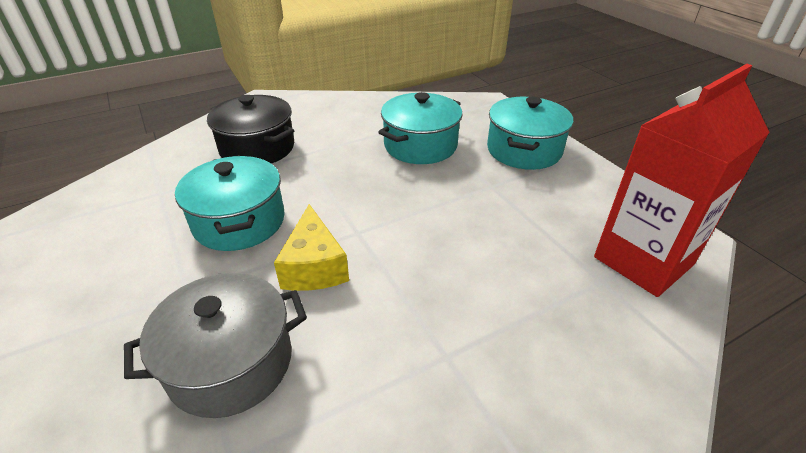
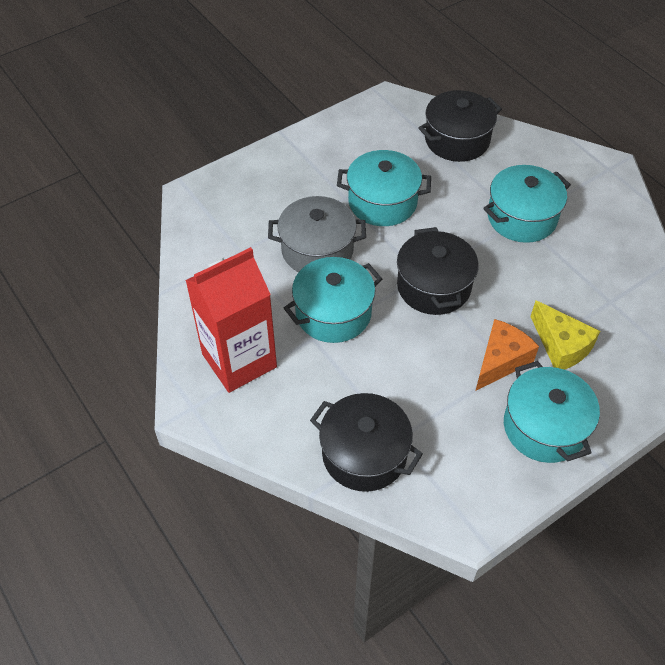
black pot: 1 -> 3
orange cheese: 0 -> 1
turquoise pot: 3 -> 4

